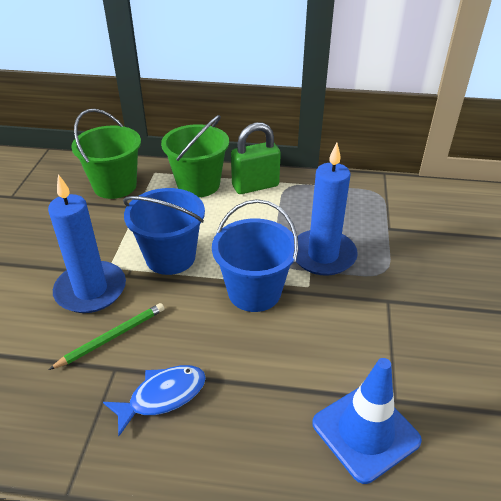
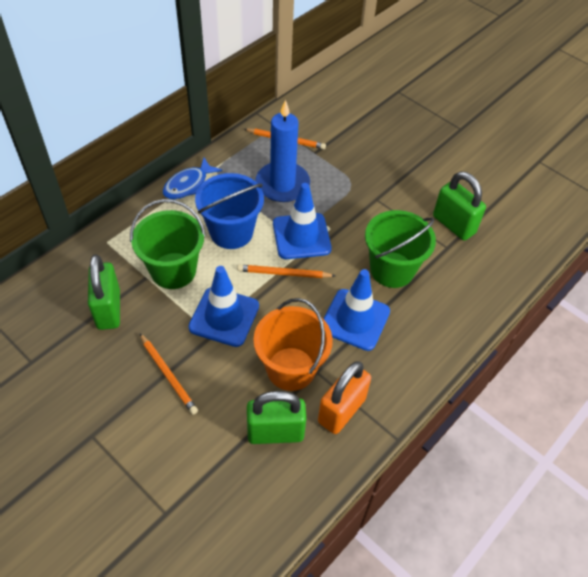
blue bucket: 2 -> 1
blue candle: 2 -> 1
blue traffic cone: 1 -> 3
green padlock: 1 -> 3
green pencil: 1 -> 0
orange bucket: 0 -> 1
orange padlock: 0 -> 1
orange pencil: 0 -> 3

